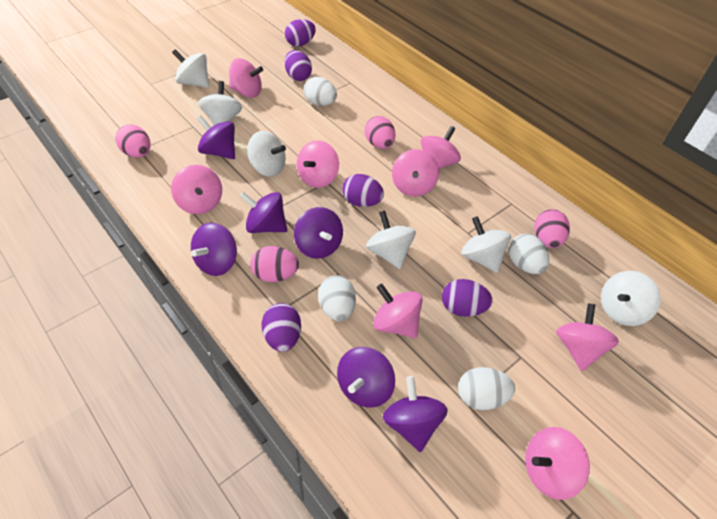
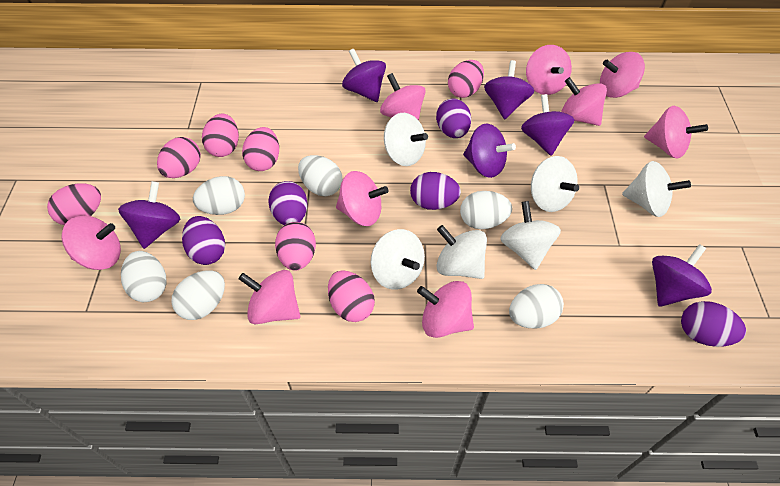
pink egg: 4 -> 7
pink spinning top: 8 -> 9
white egg: 4 -> 6

